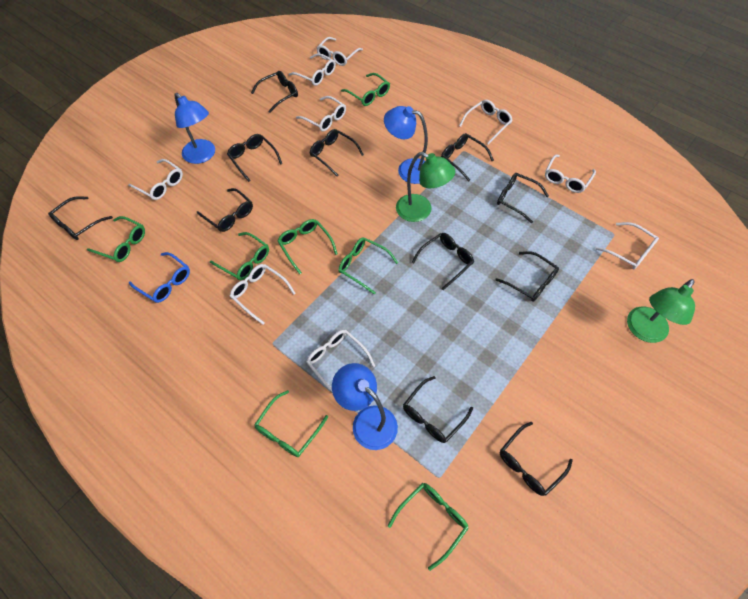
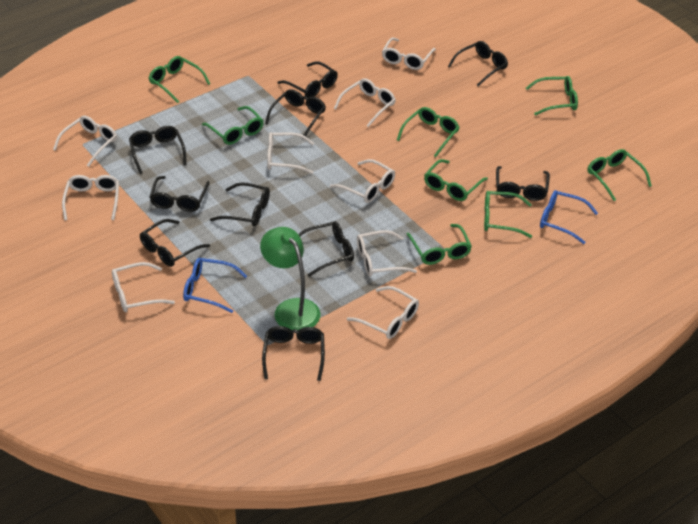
black glasses: 11 -> 10
blue glasses: 1 -> 2
blue lamp: 3 -> 0
green glasses: 7 -> 8
green lamp: 2 -> 1

